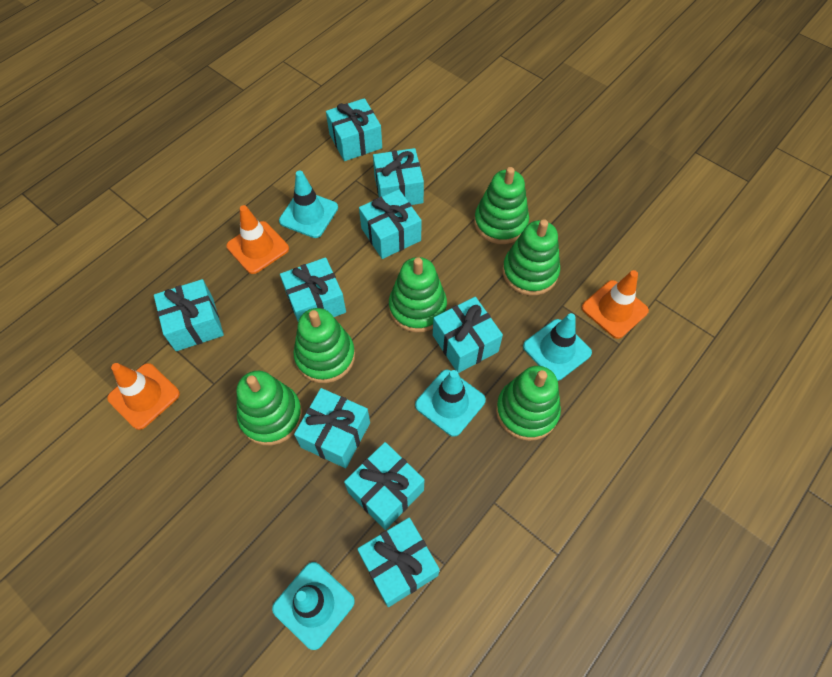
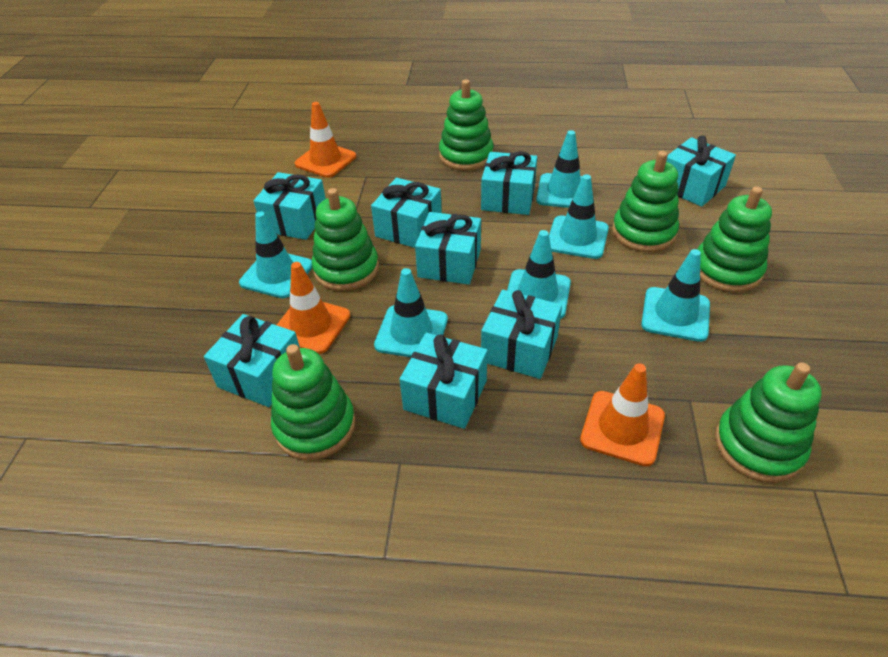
turquoise gift: 9 -> 8
turquoise traffic cone: 4 -> 6

